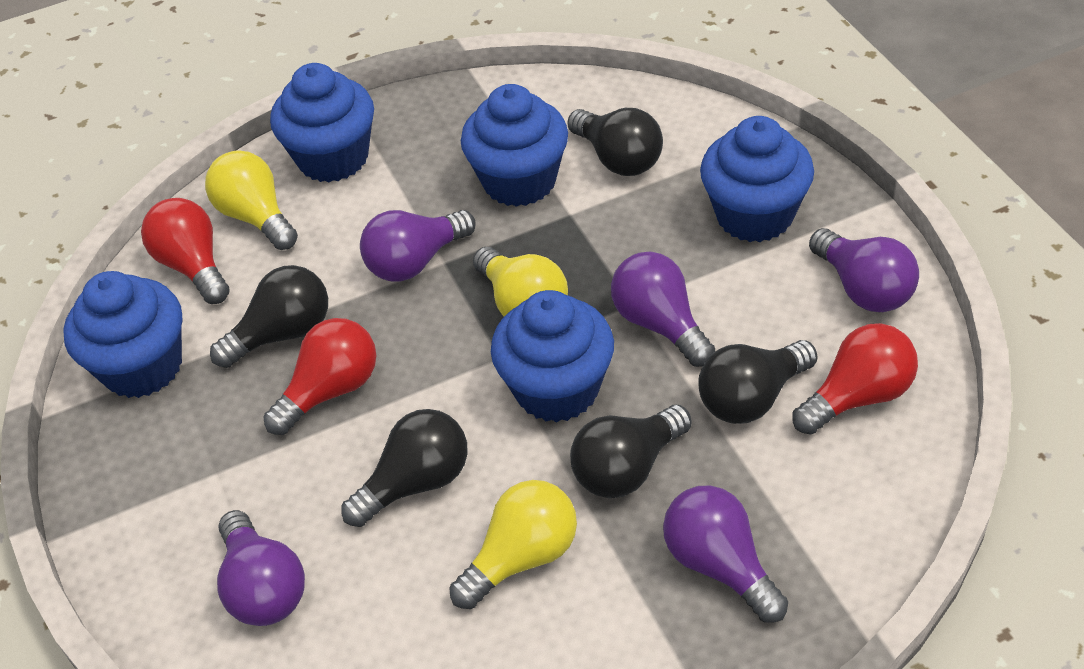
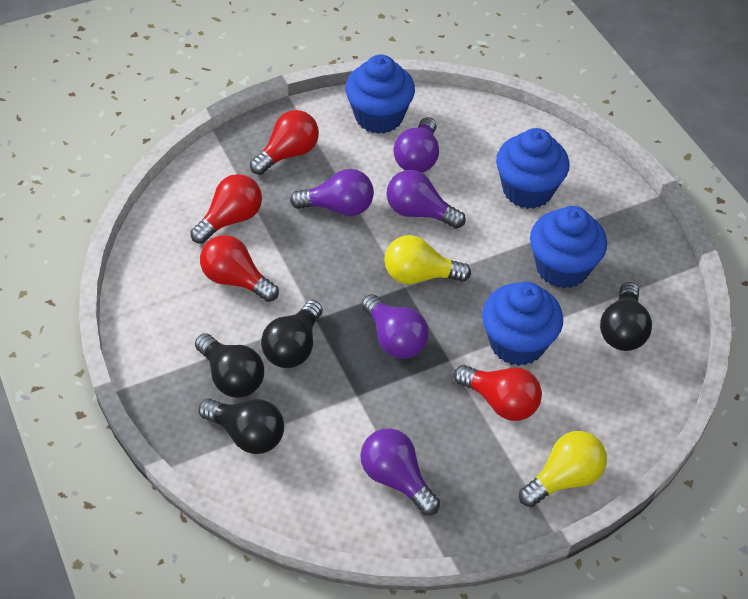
black light bulb: 5 -> 4
blue cupcake: 5 -> 4
red light bulb: 3 -> 4
yellow light bulb: 3 -> 2

